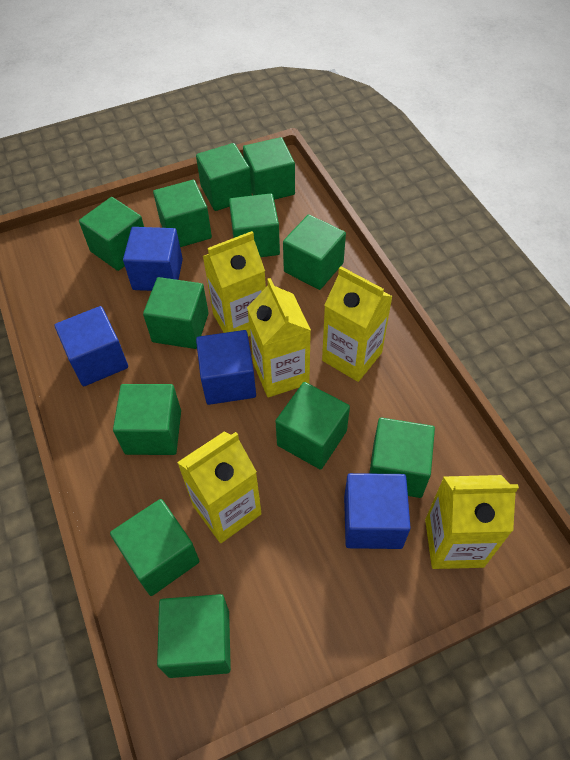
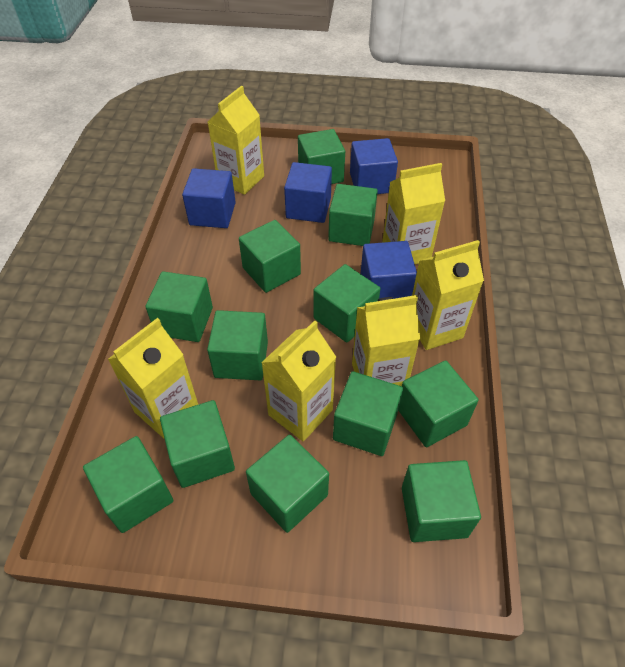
yellow carton: 5 -> 6

